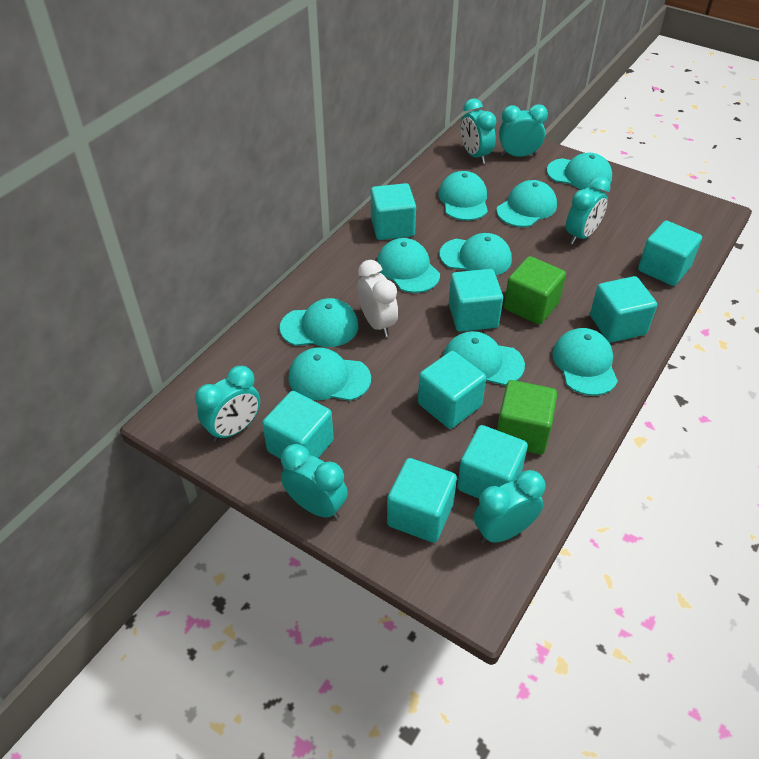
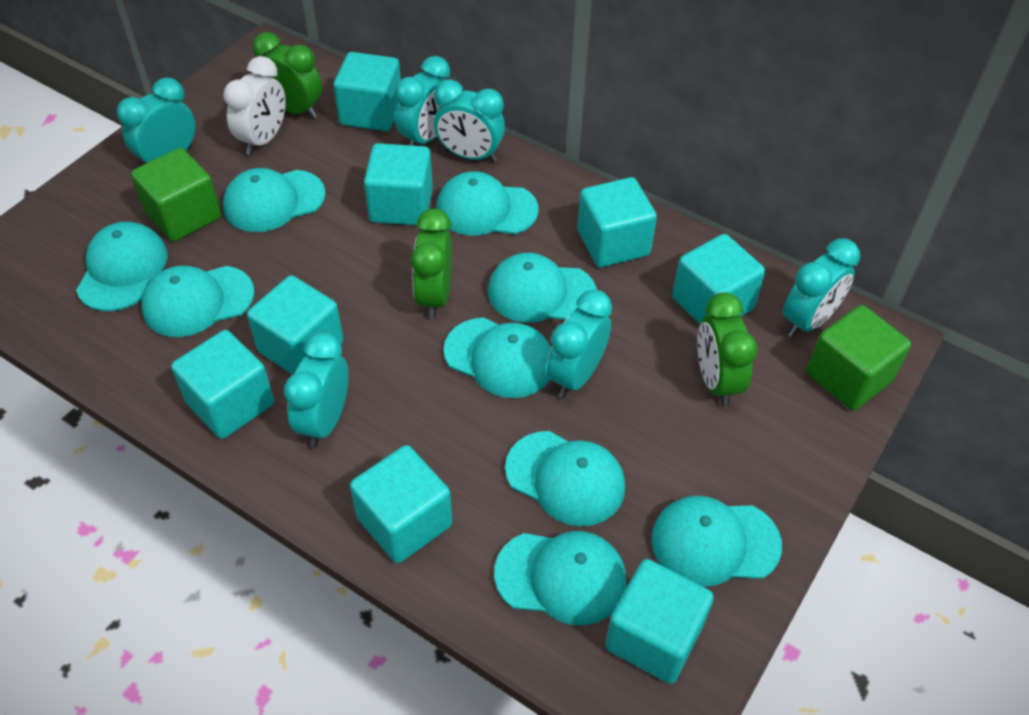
green clock: 0 -> 3

